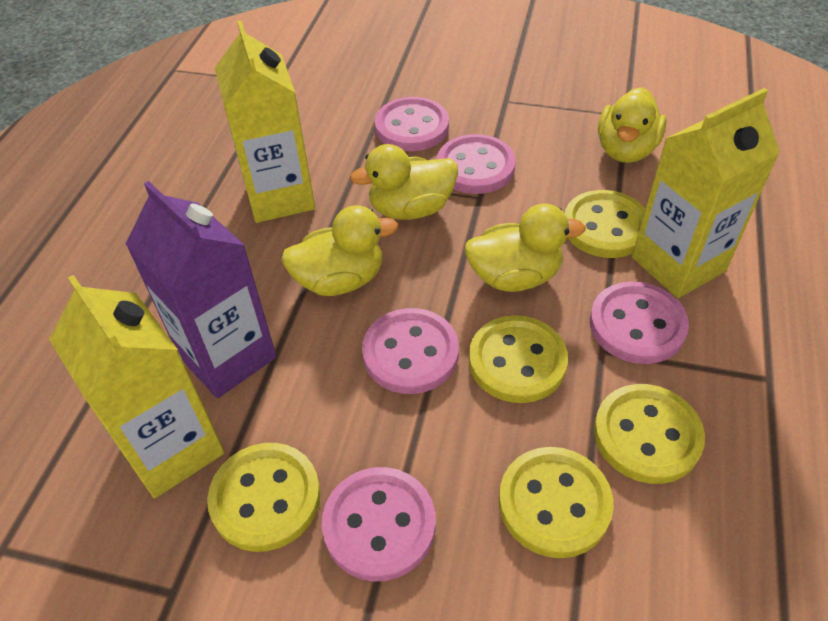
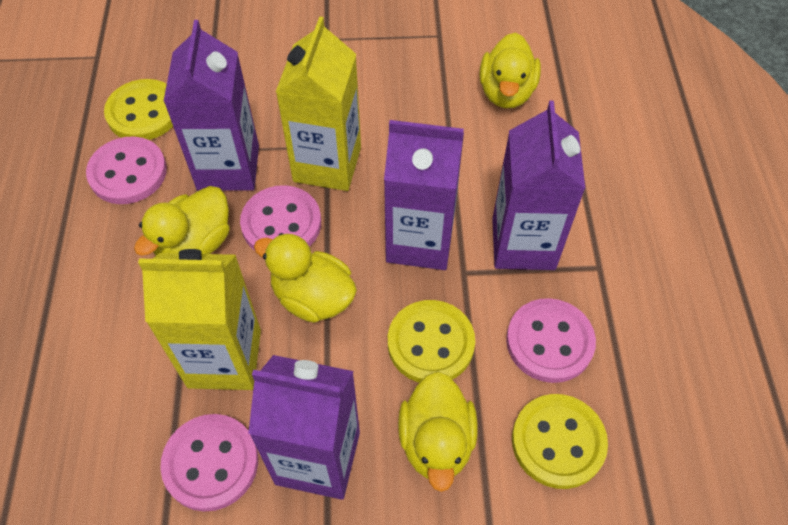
pink button: 5 -> 4
purple carton: 1 -> 4
yellow button: 5 -> 3
yellow carton: 3 -> 2

